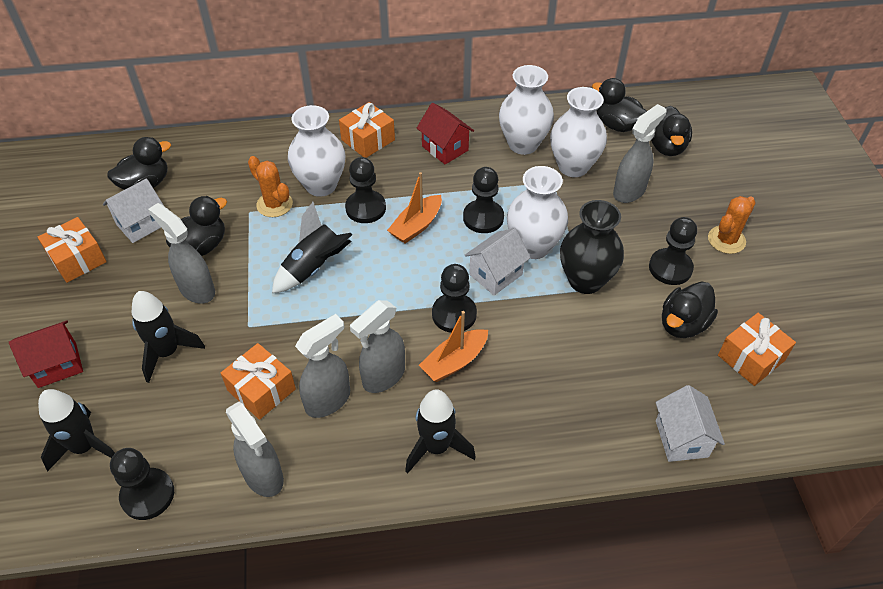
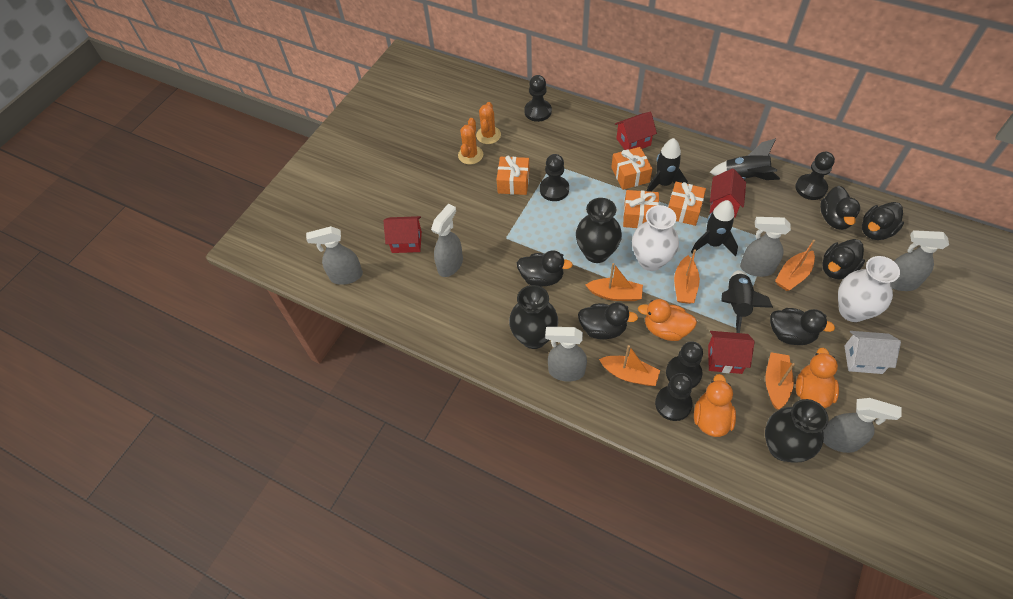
black duck: 5 -> 6
black vase: 1 -> 3
grey spray bottle: 5 -> 6
orange boat: 2 -> 5
orange duck: 0 -> 3
red house: 2 -> 4
white house: 3 -> 1
white vase: 4 -> 2

